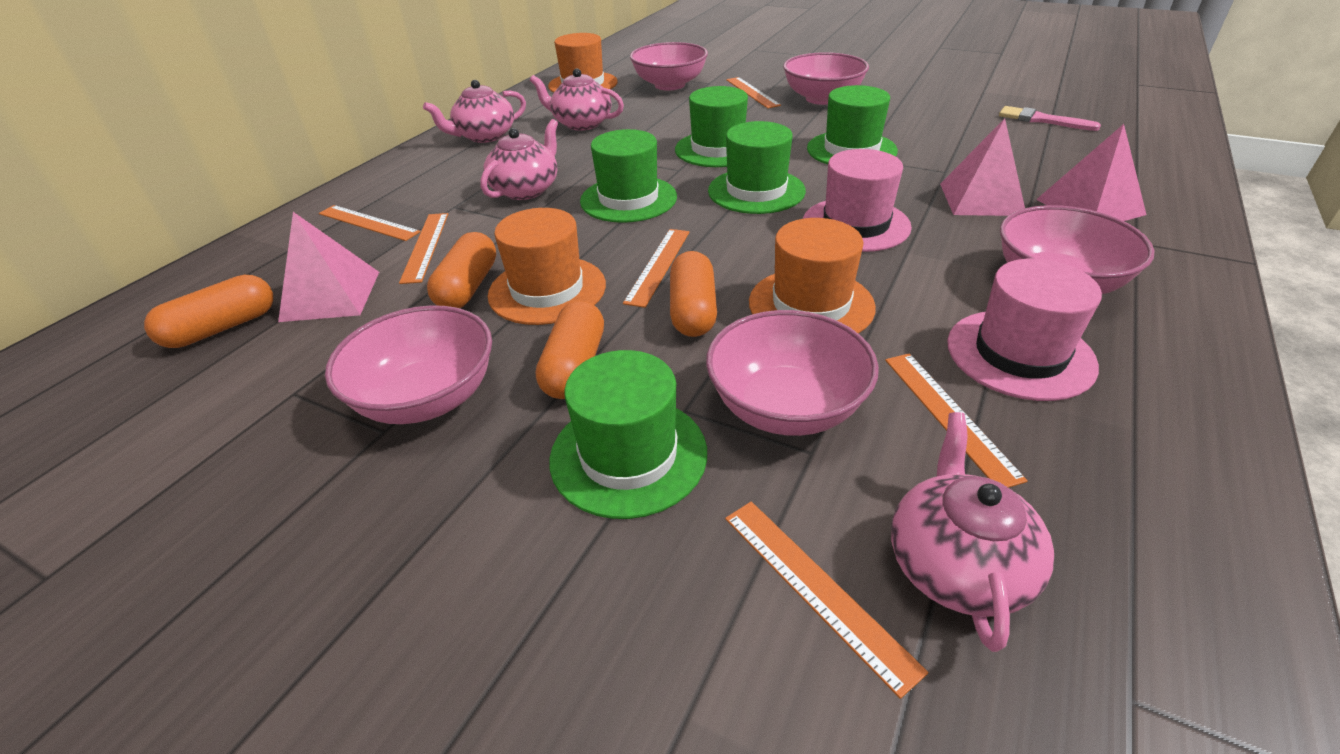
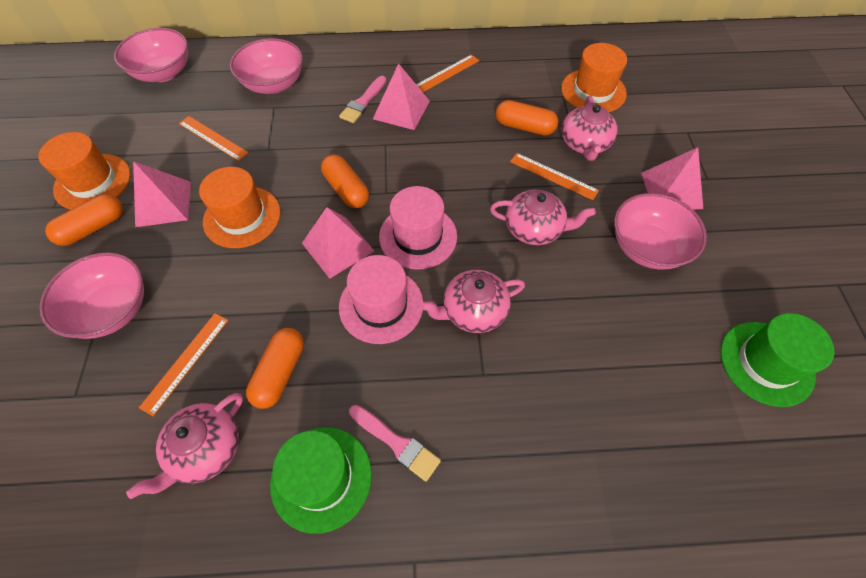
green hat: 5 -> 2
orange ruler: 6 -> 4
pink bowl: 5 -> 4
pink brush: 1 -> 2
pink pyramid: 3 -> 4

